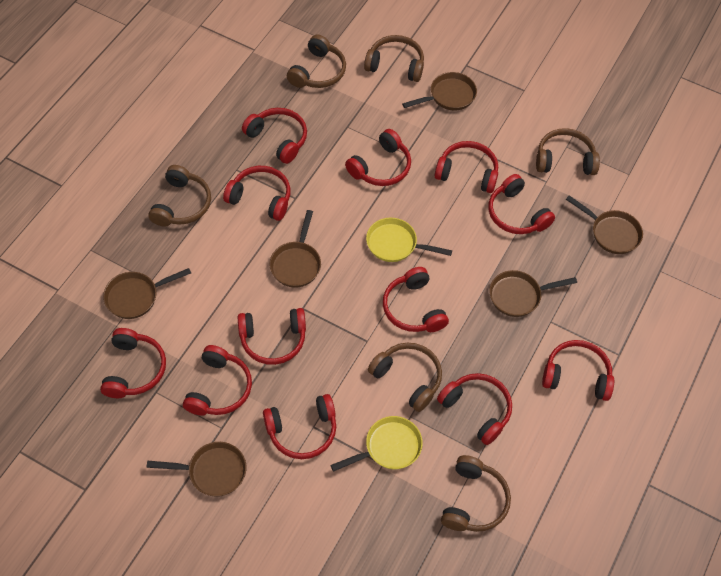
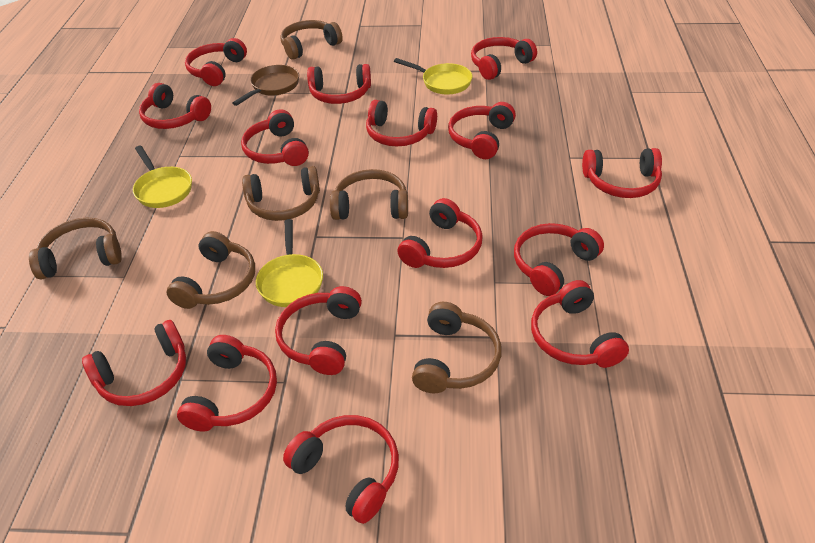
brown pan: 6 -> 1
red headphones: 12 -> 15
yellow pan: 2 -> 3

